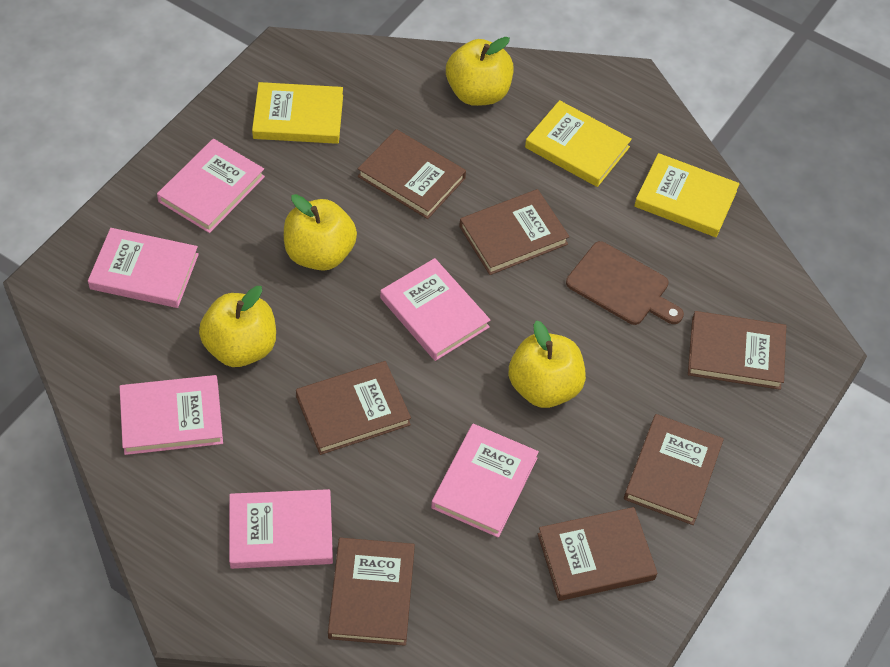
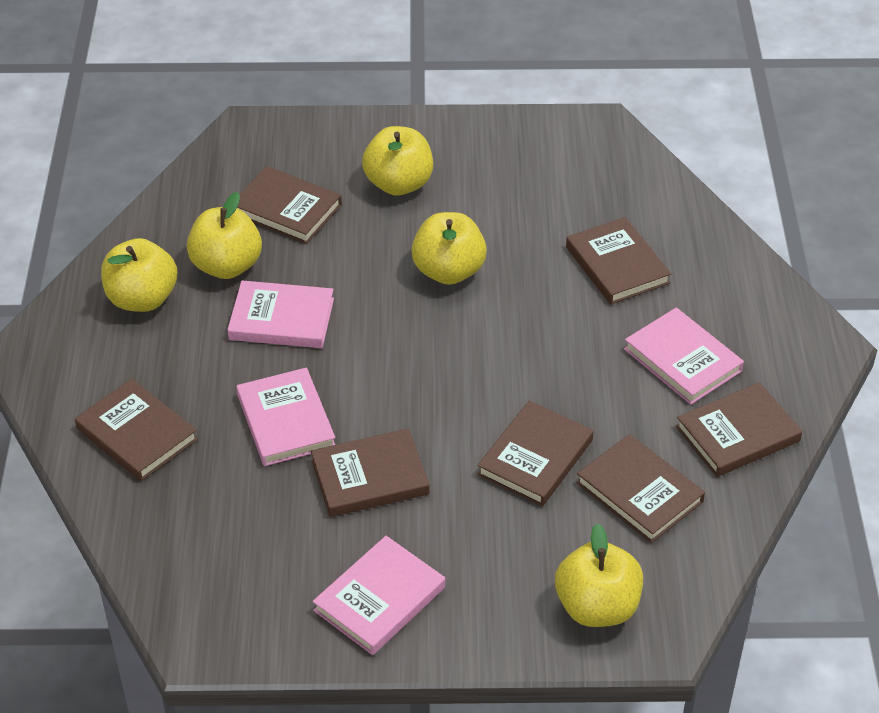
brown cutting board: 1 -> 0
pink book: 6 -> 4
yellow apple: 4 -> 5
yellow book: 3 -> 0

